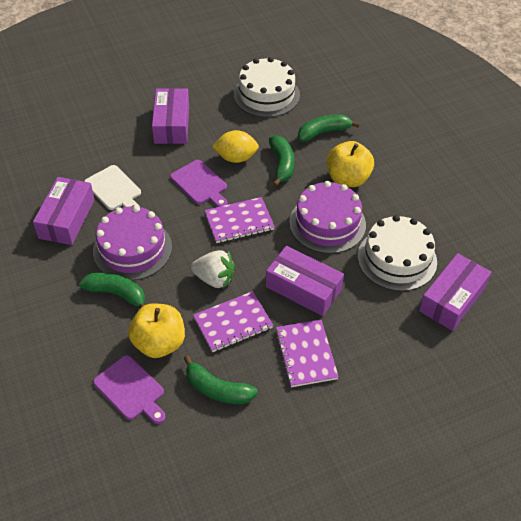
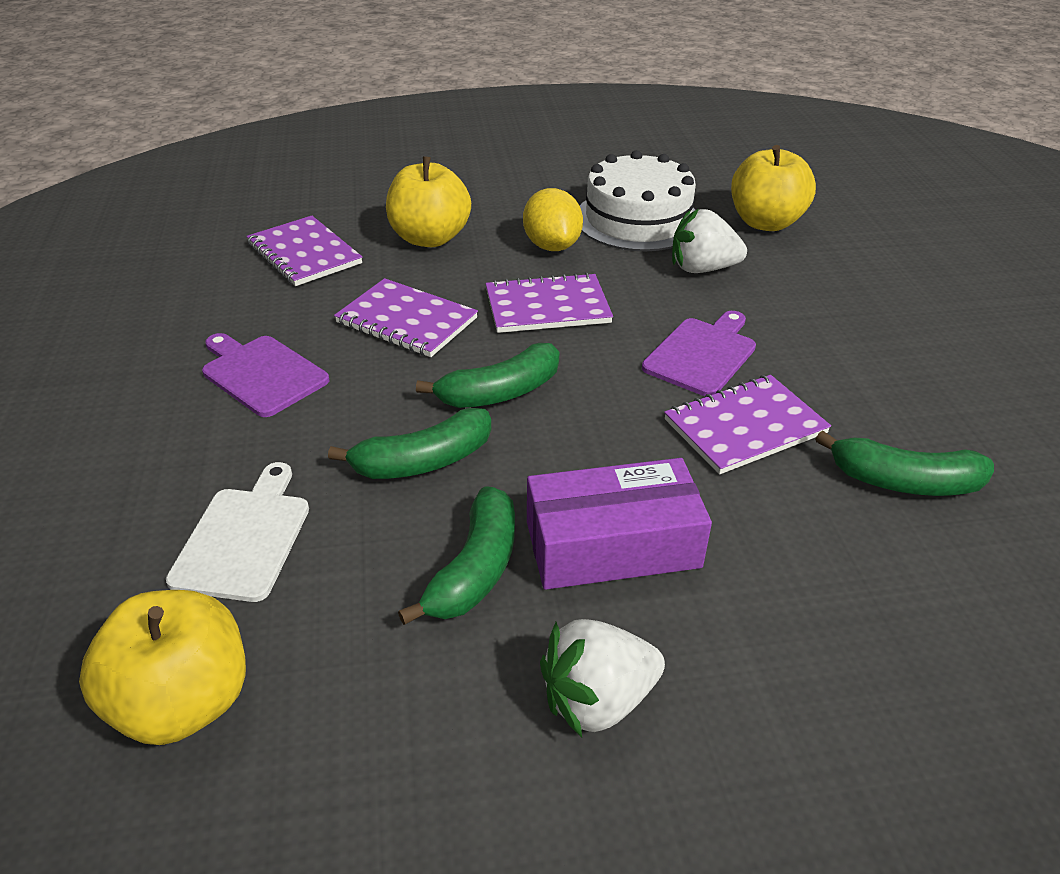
purple box: 4 -> 1
purple cake: 2 -> 0
purple notebook: 3 -> 4
white cake: 2 -> 1
white strawberry: 1 -> 2
yellow apple: 2 -> 3

